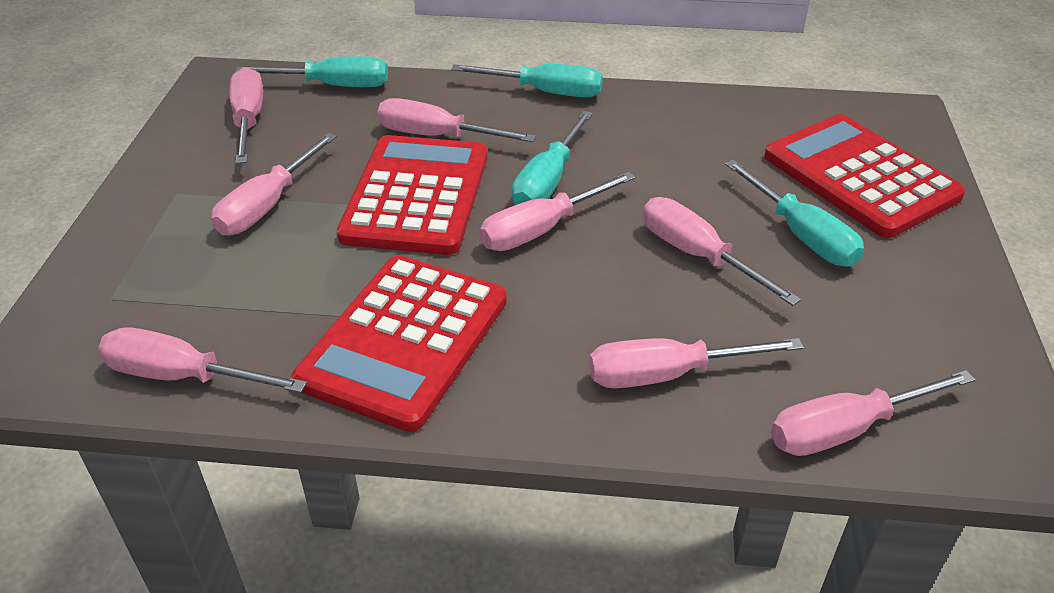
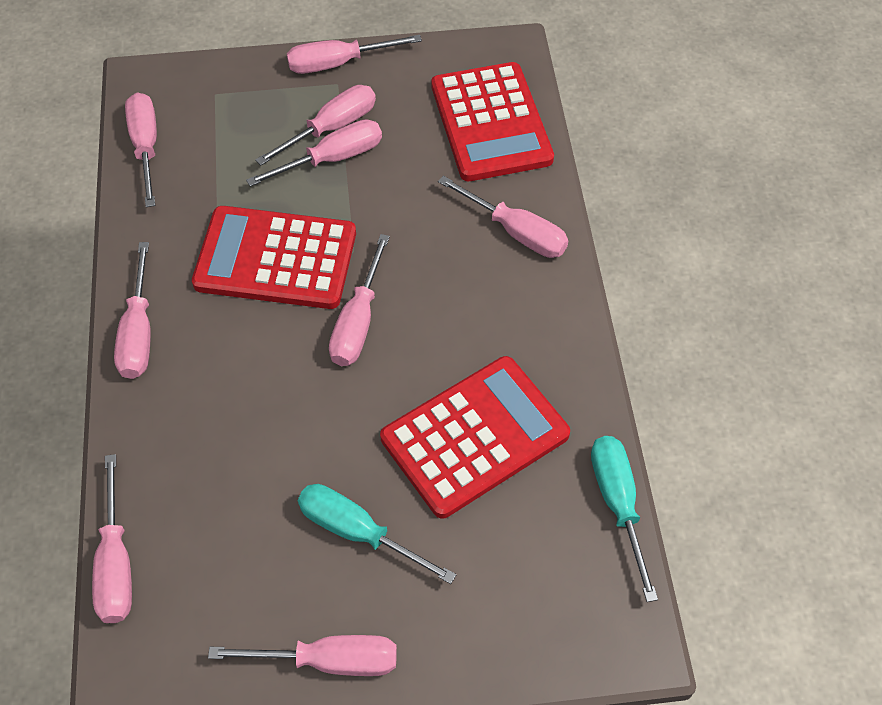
pink screwdriver: 8 -> 9
turquoise screwdriver: 4 -> 2

